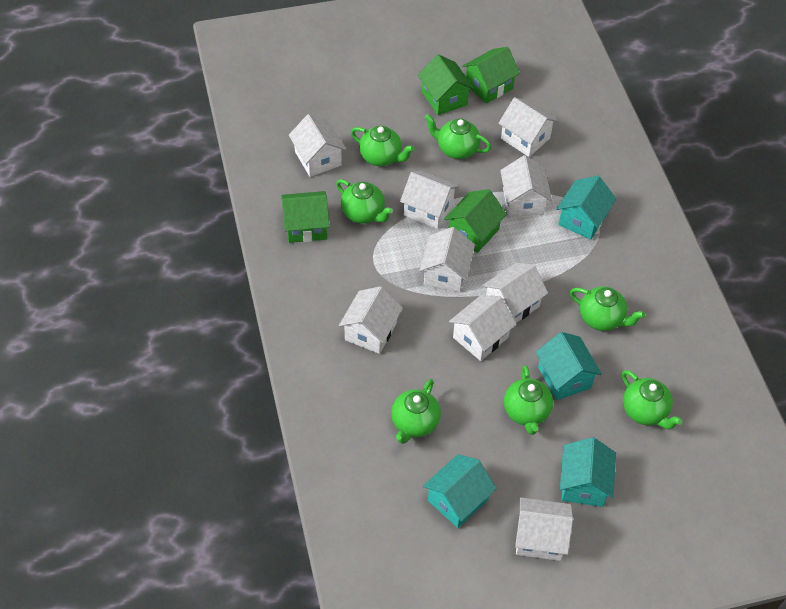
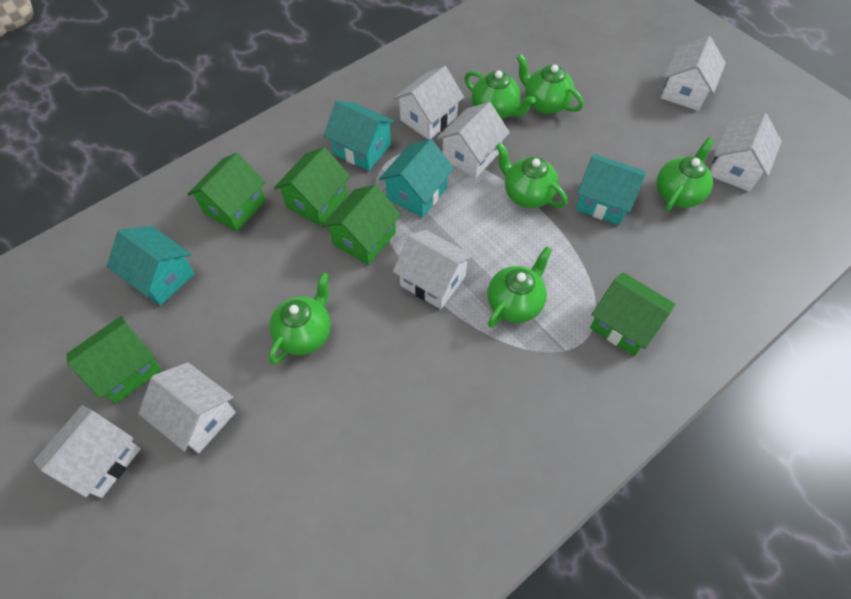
green house: 4 -> 5
green teapot: 7 -> 6
white house: 9 -> 7

